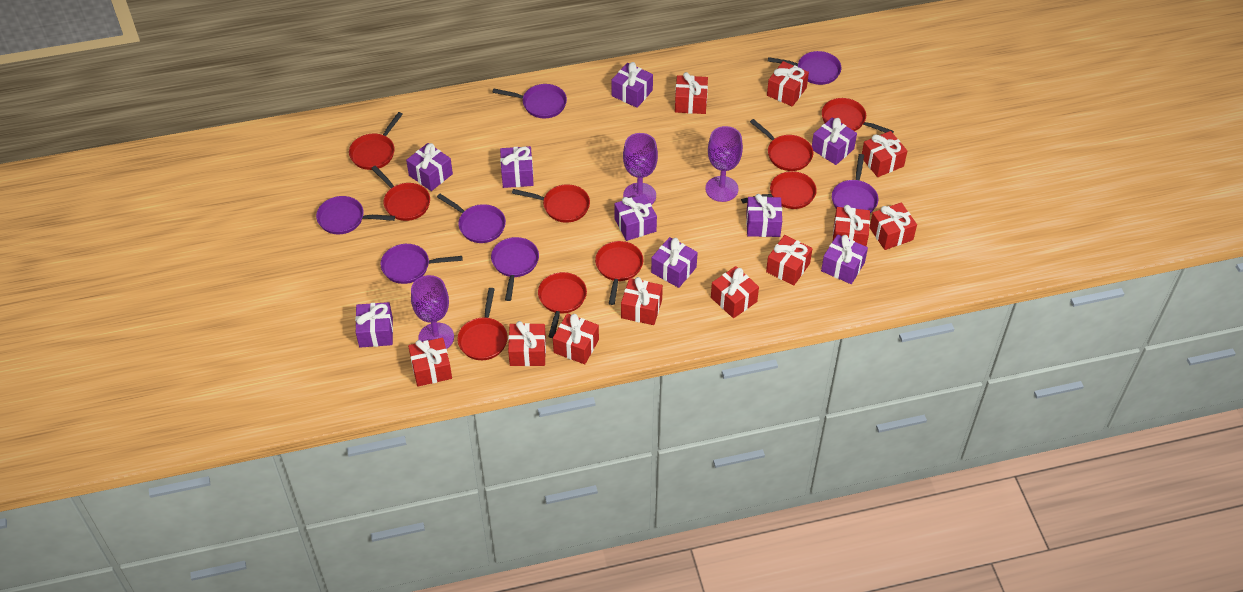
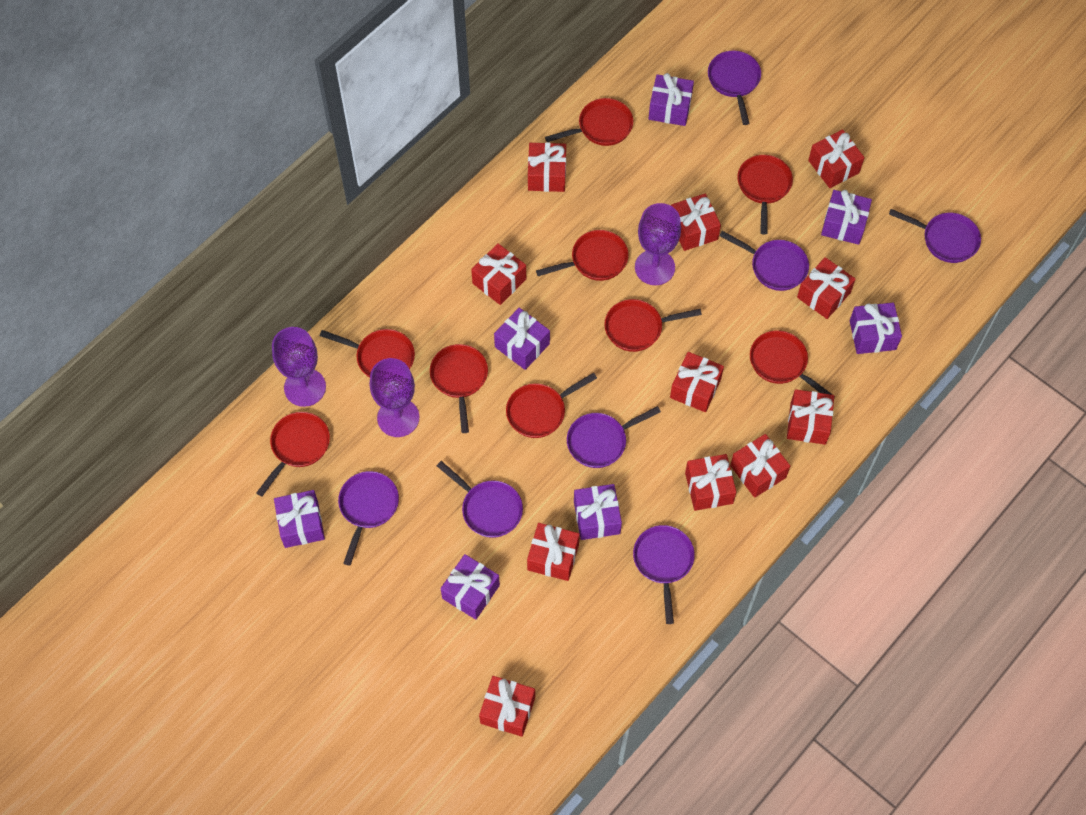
purple gift: 9 -> 7

